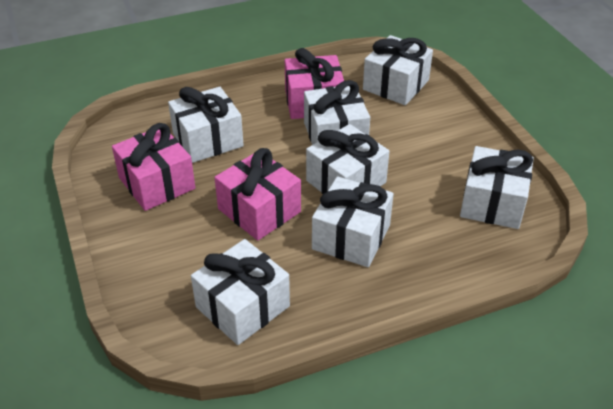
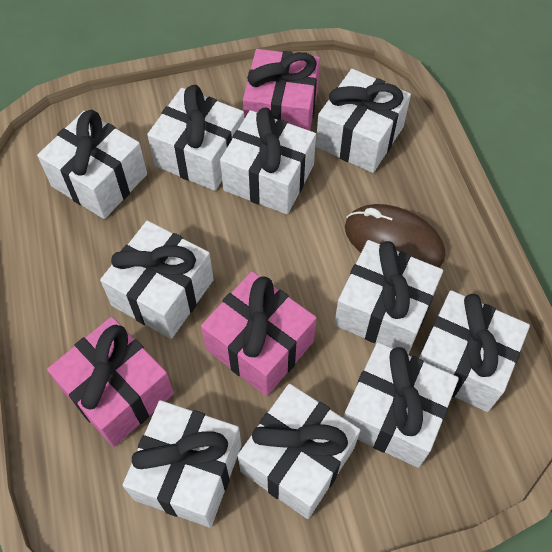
brown mouse: 0 -> 1
white gift: 7 -> 10

